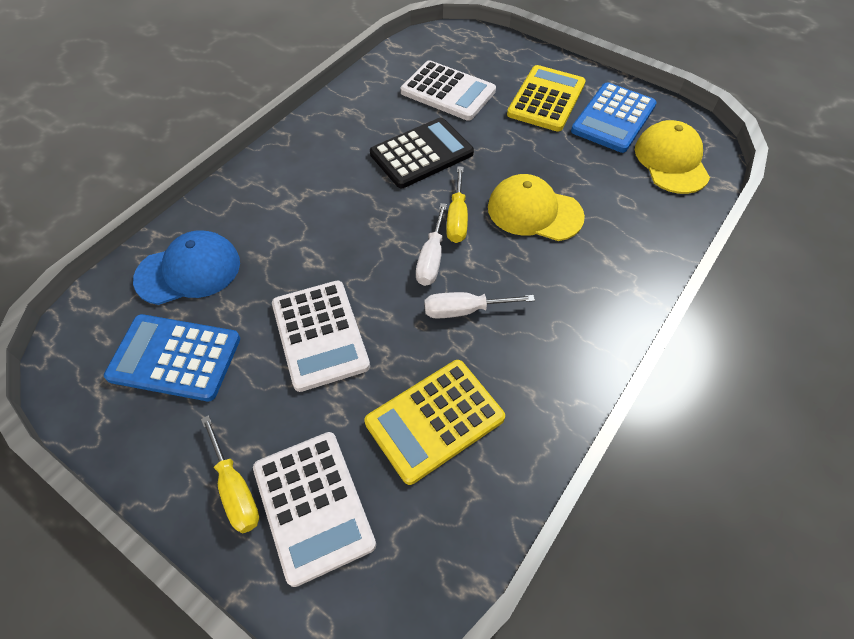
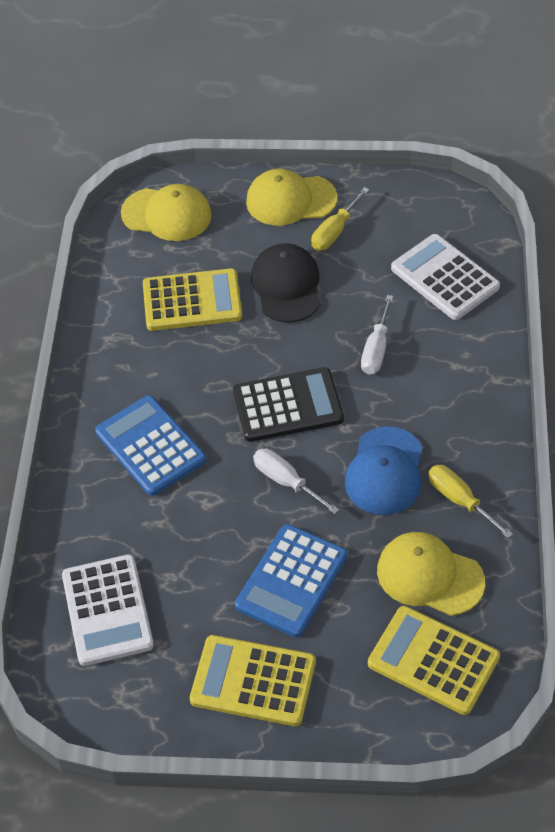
black cap: 0 -> 1
white calculator: 3 -> 2
yellow calculator: 2 -> 3
yellow cap: 2 -> 3

